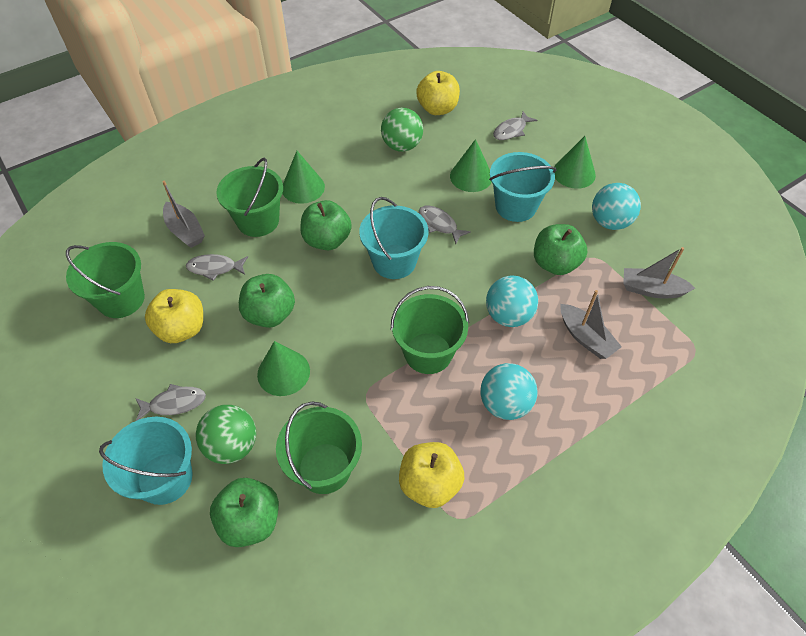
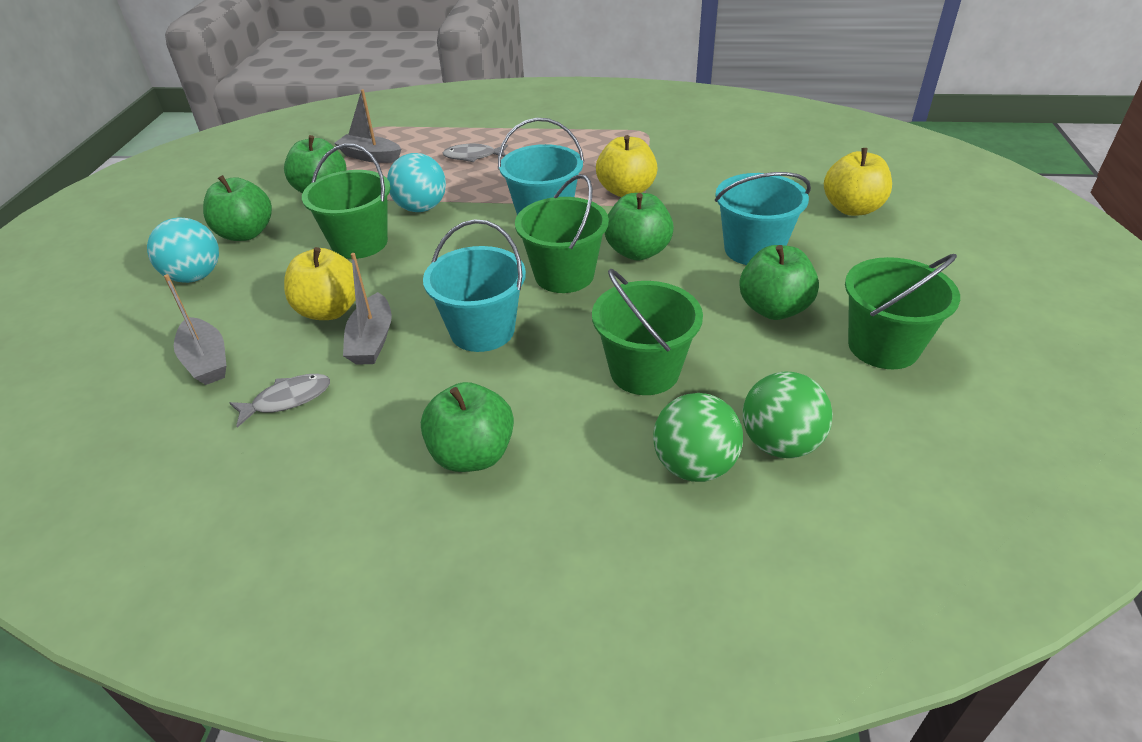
green apple: 4 -> 5
green cone: 4 -> 0
grey fish: 4 -> 2
turquoise ball: 3 -> 2

